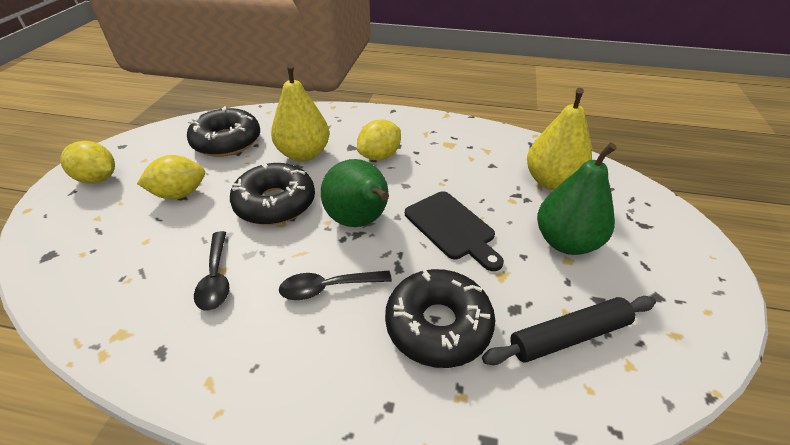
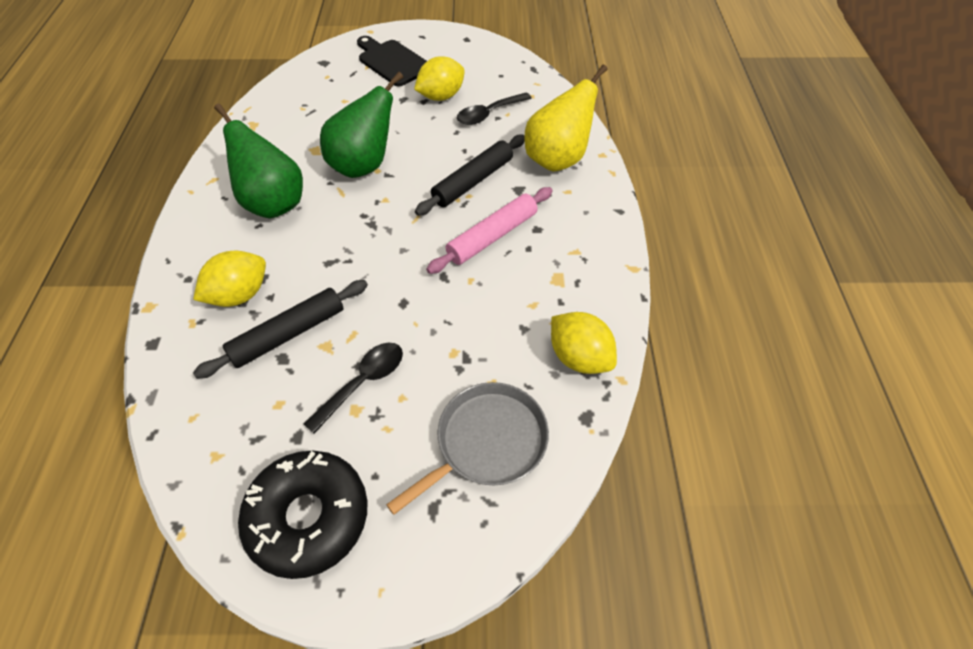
black donut: 3 -> 1
black rolling pin: 1 -> 2
grey pan: 0 -> 1
pink rolling pin: 0 -> 1
yellow pear: 2 -> 1

